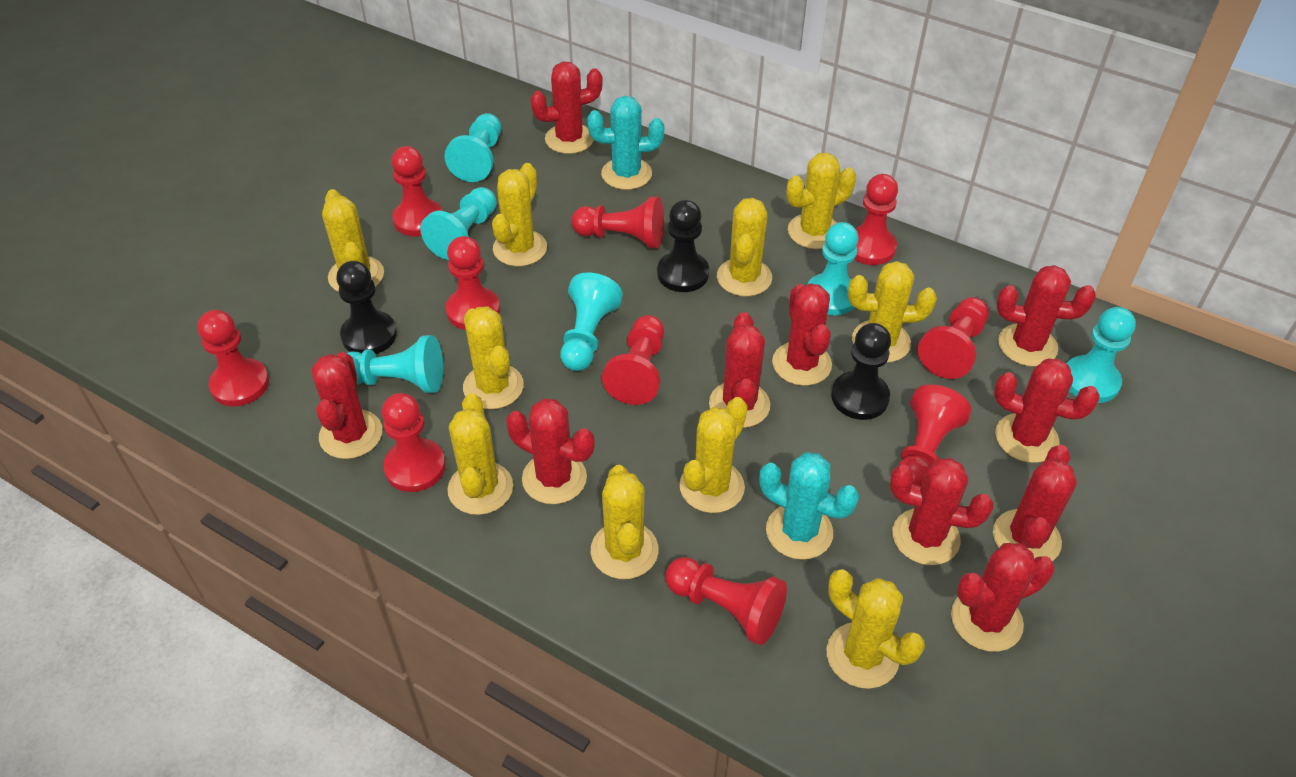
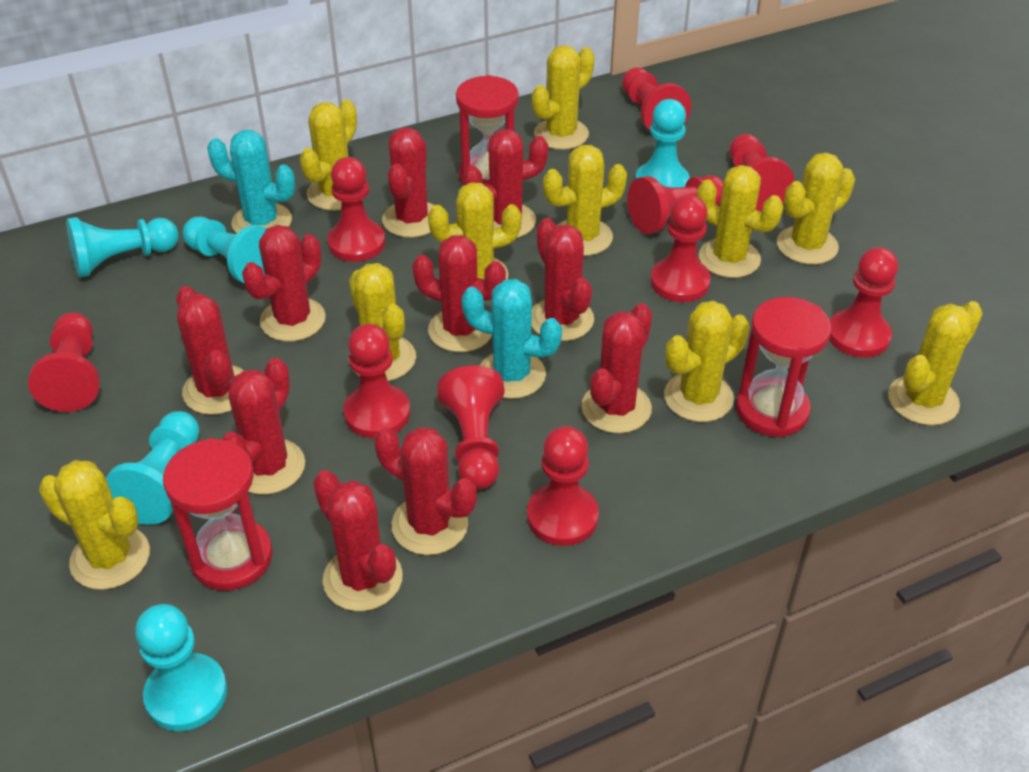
black pawn: 3 -> 0
red hourglass: 0 -> 3
turquoise pawn: 6 -> 5

